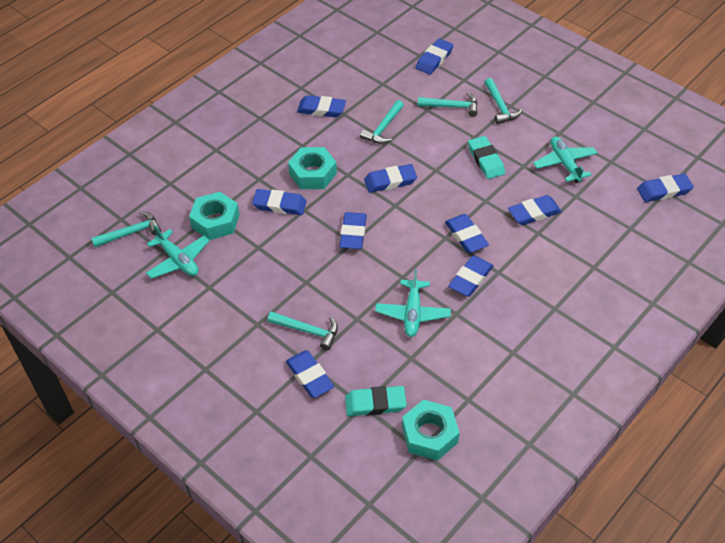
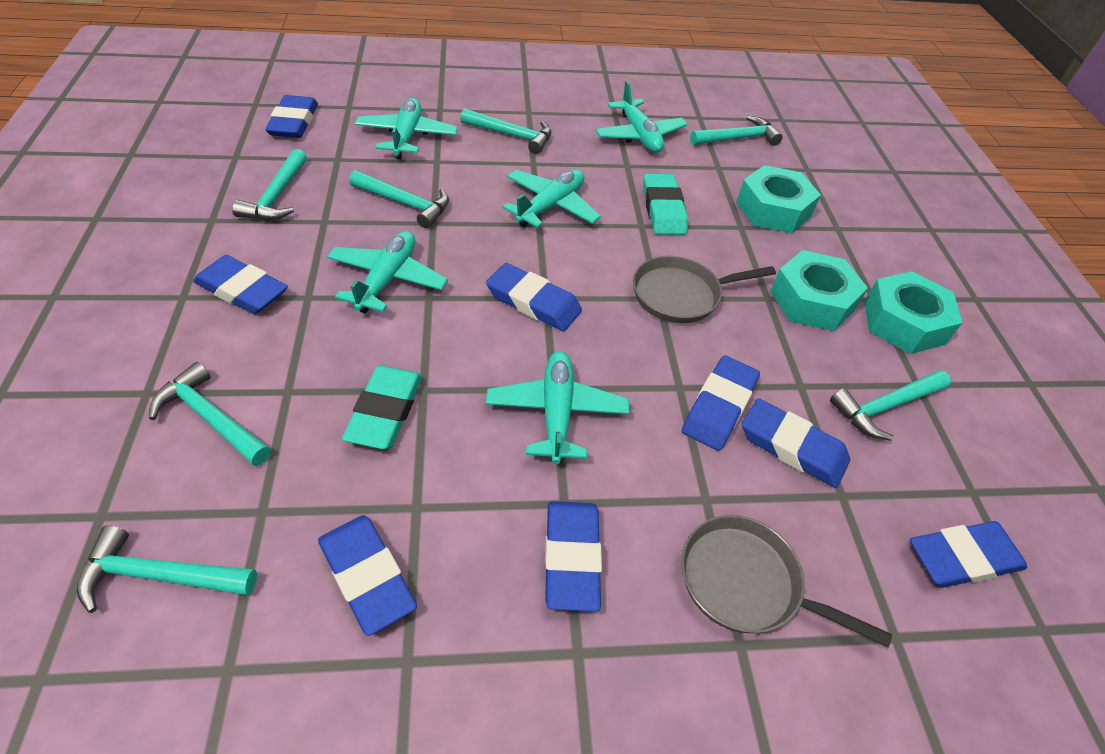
blue eraser: 10 -> 8
grey pan: 0 -> 2
turquoise hammer: 5 -> 7
turquoise plane: 3 -> 5

